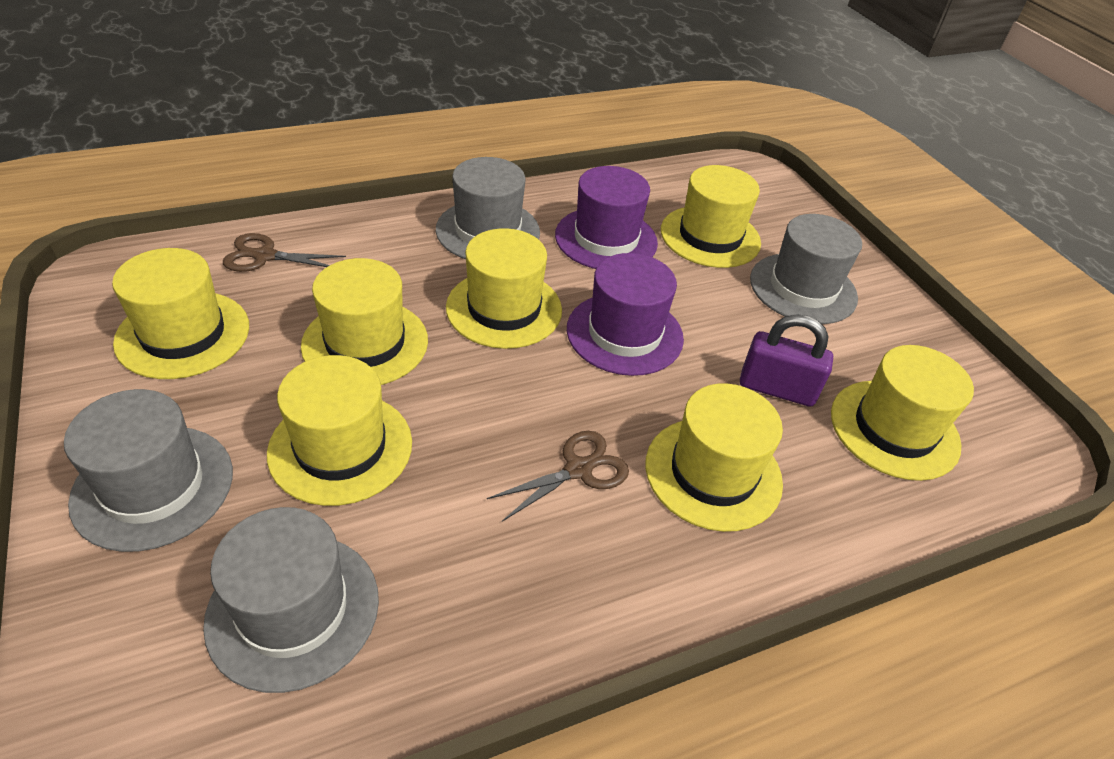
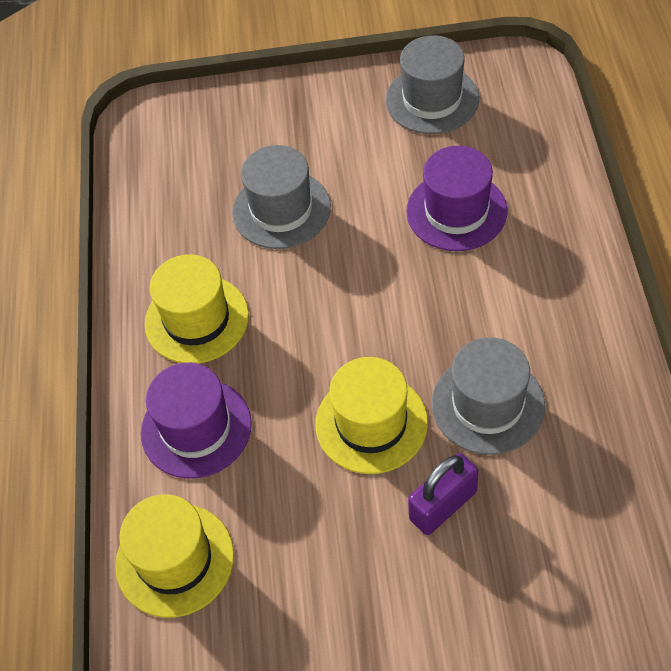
brown scissors: 2 -> 0
grey hat: 4 -> 3
yellow hat: 7 -> 3

